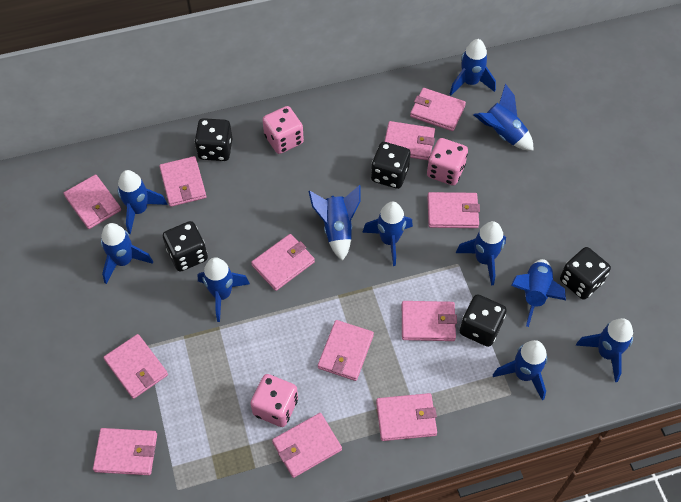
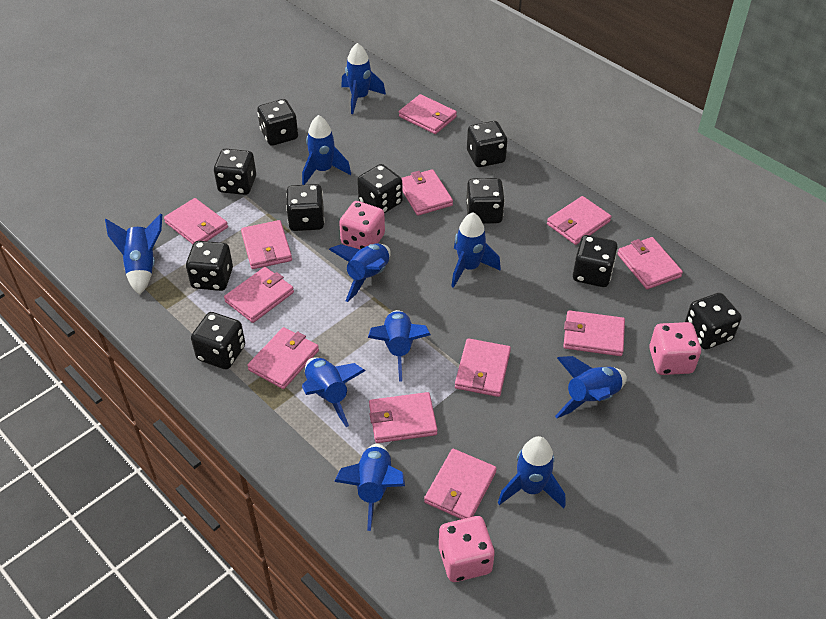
black dice: 5 -> 10
blue rocket: 11 -> 10

